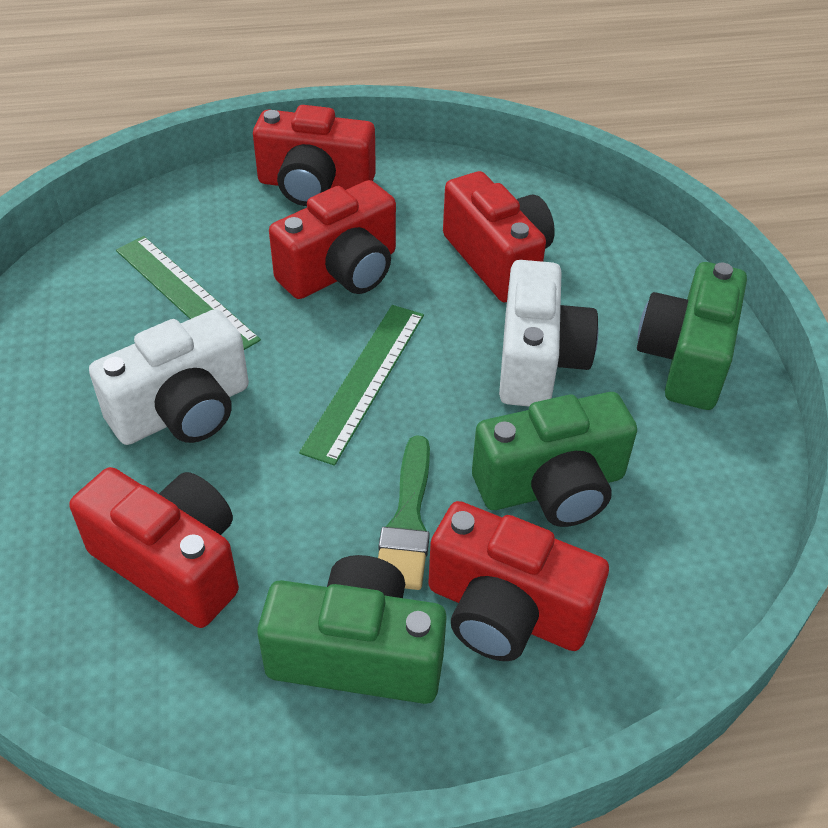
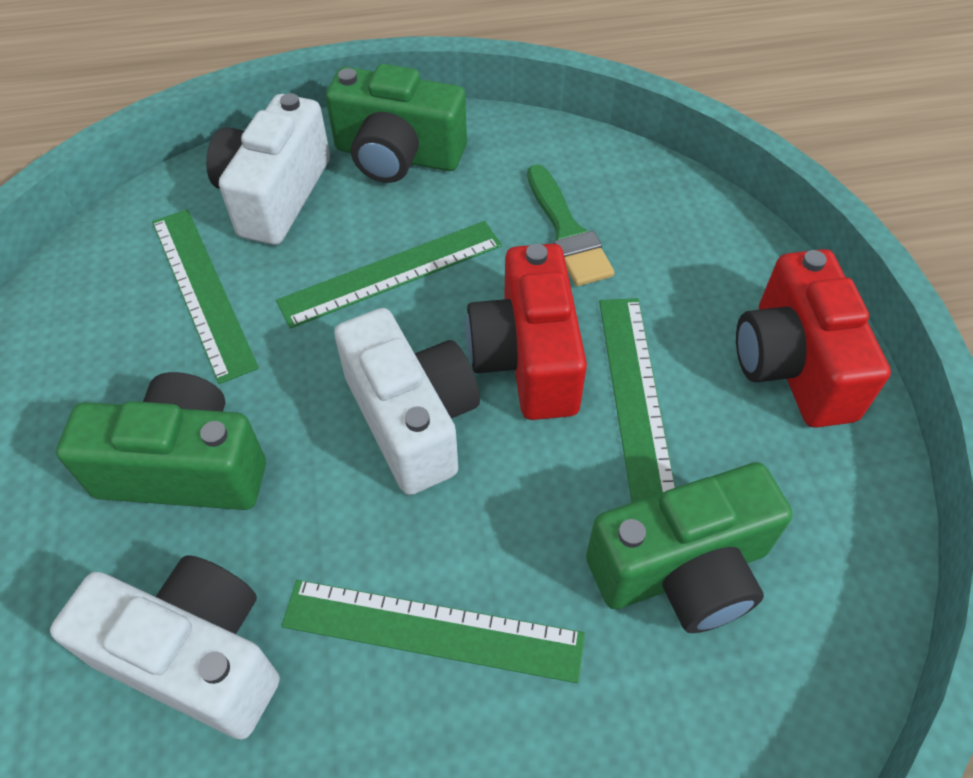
green ruler: 2 -> 4
red camera: 5 -> 2
white camera: 2 -> 3

